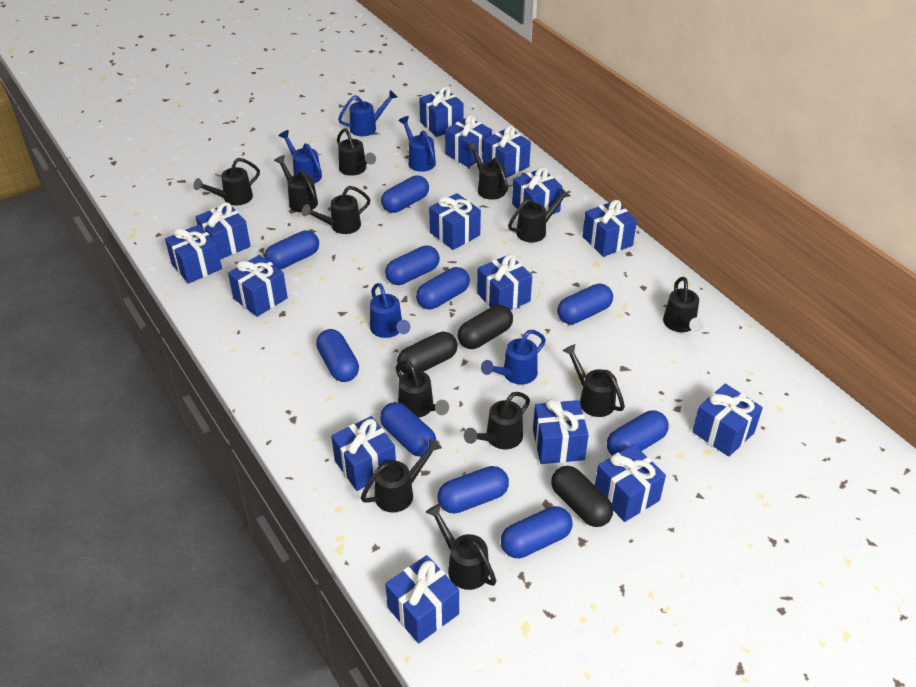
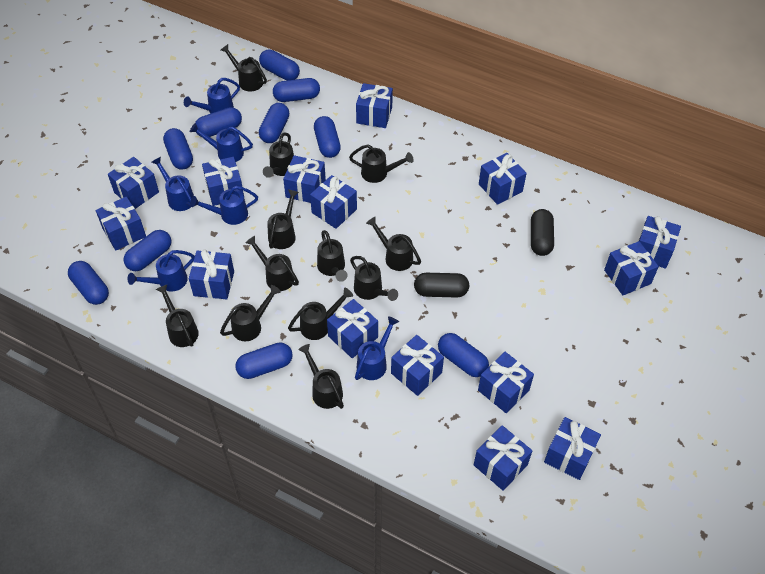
black capsule: 3 -> 2
blue watering can: 5 -> 6

